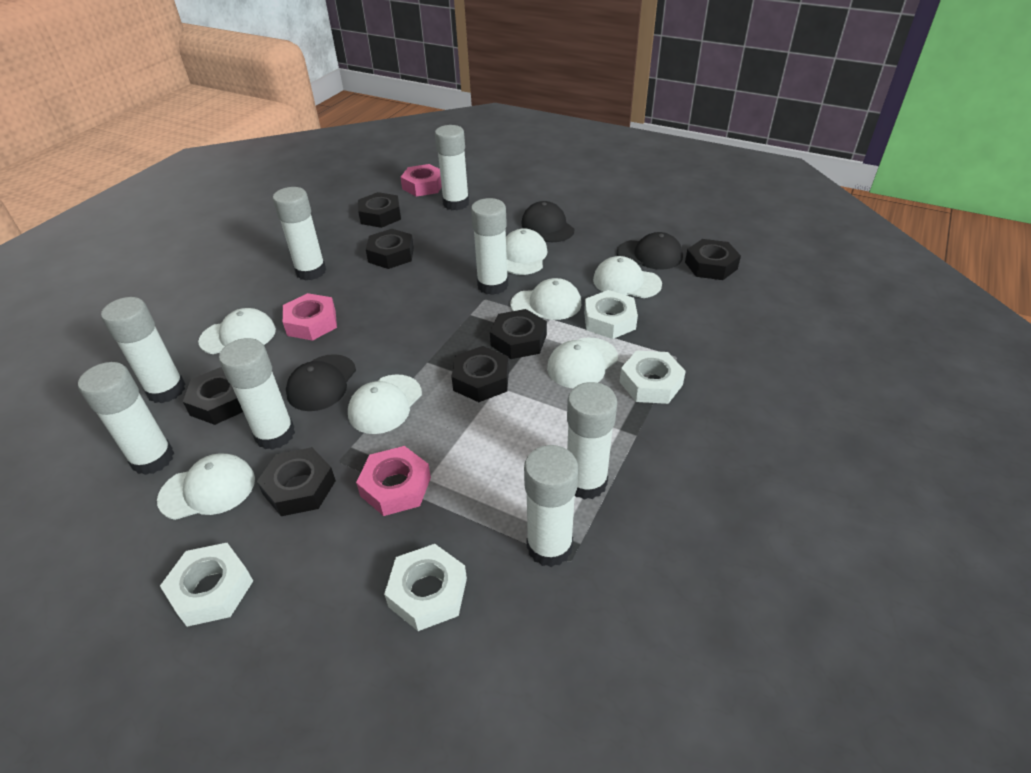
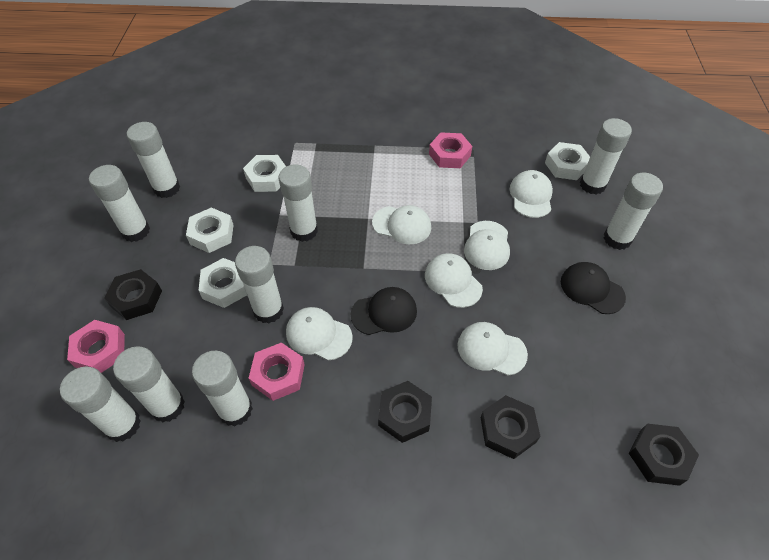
black cap: 3 -> 2
black nut: 7 -> 4
white cap: 7 -> 6
white glue stick: 8 -> 9

